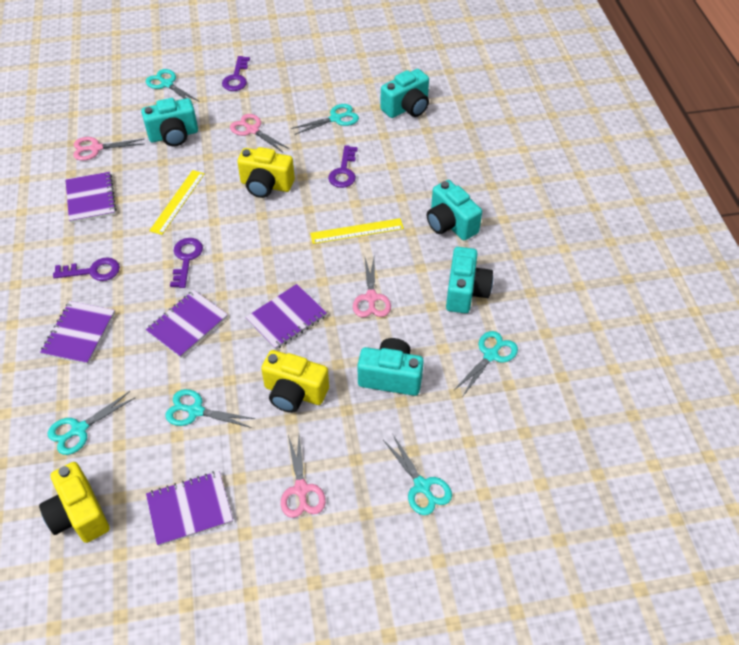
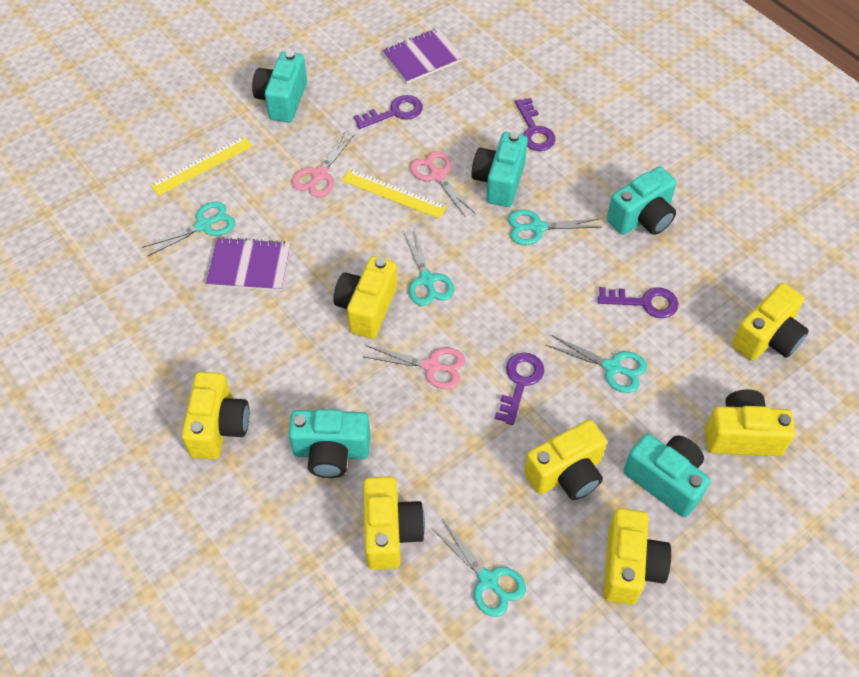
pink scissors: 4 -> 3
purple notebook: 5 -> 2
turquoise scissors: 6 -> 5
yellow camera: 3 -> 7

